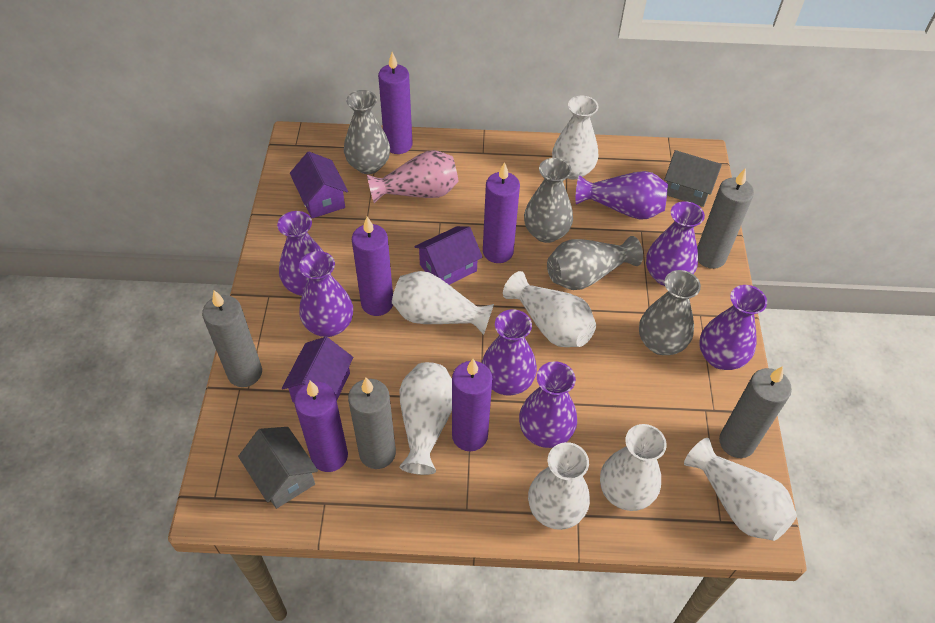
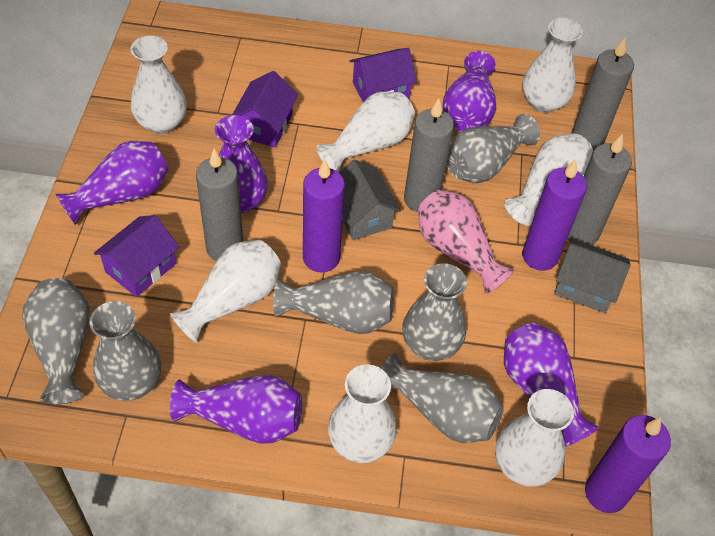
grey vase: 4 -> 6
purple candle: 5 -> 3
purple vase: 7 -> 5

